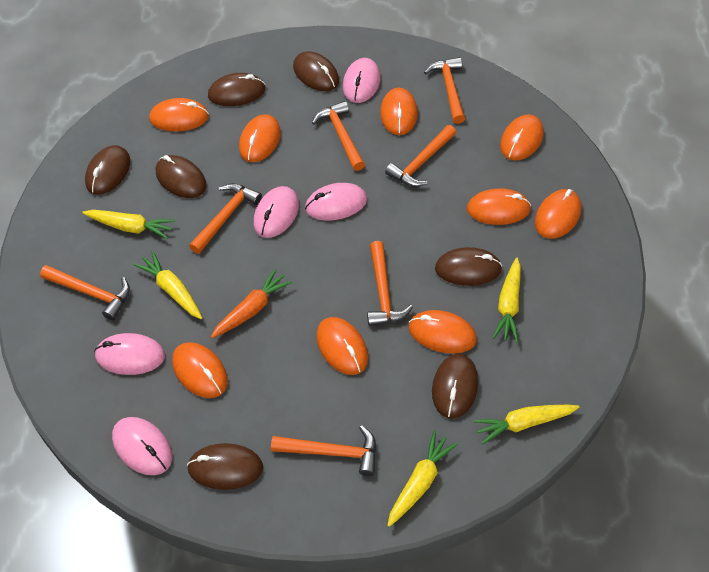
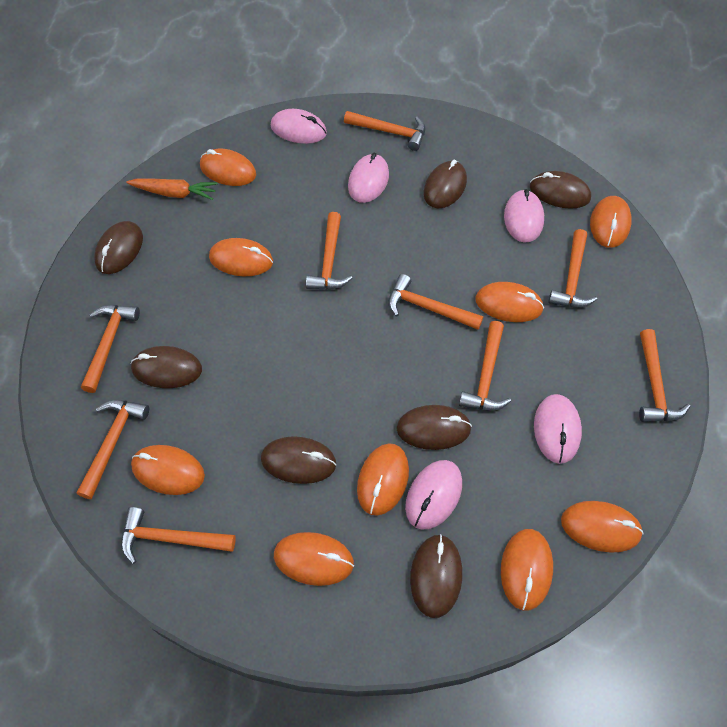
orange hammer: 7 -> 9
yellow carrot: 5 -> 0

